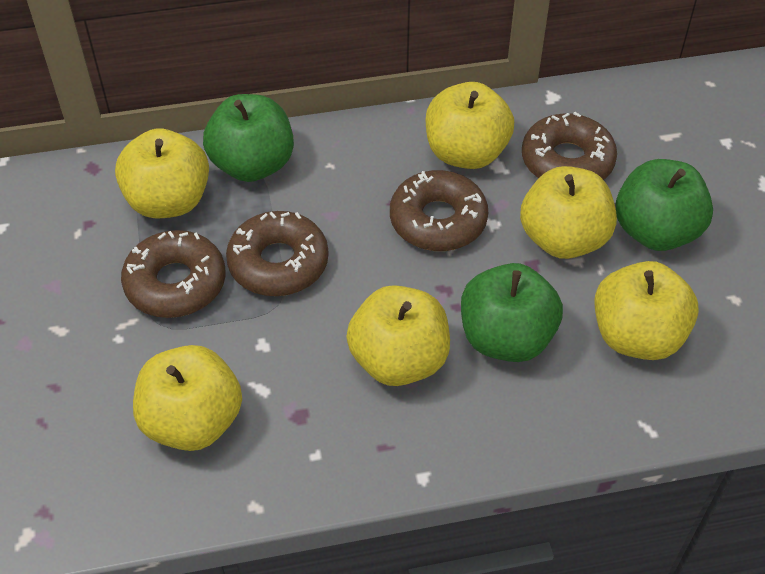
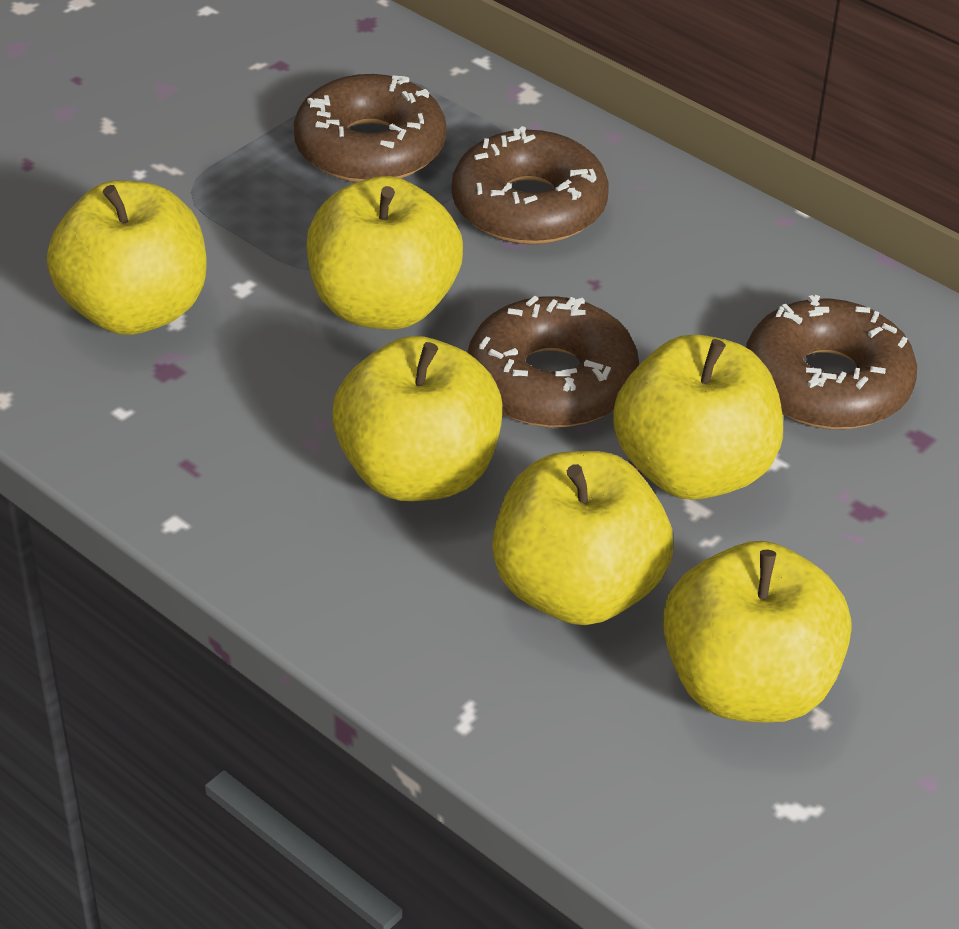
green apple: 3 -> 0

